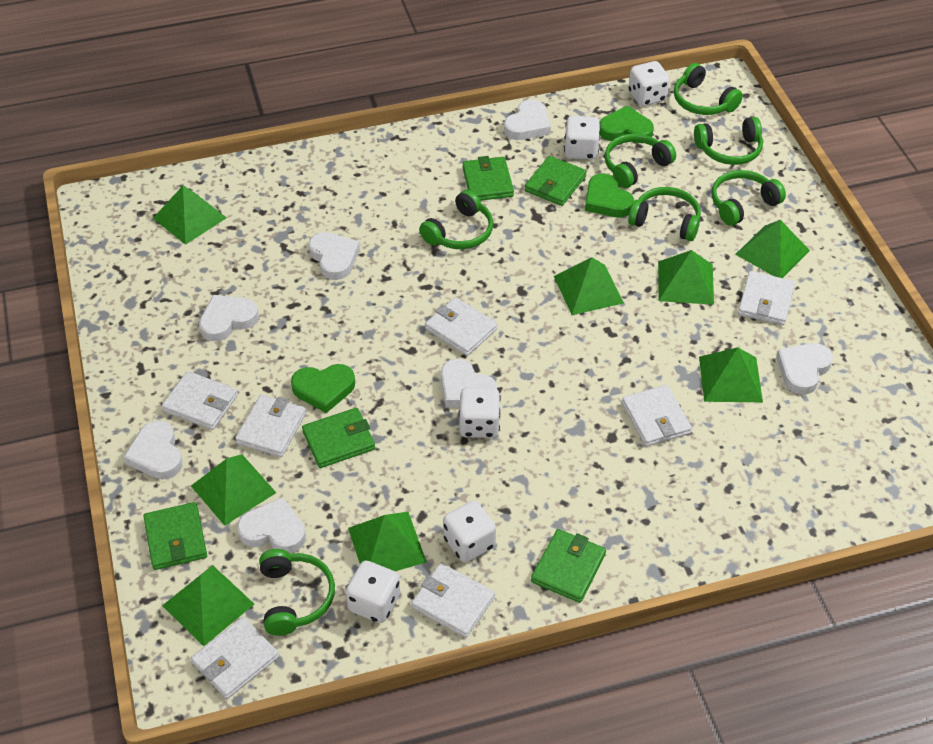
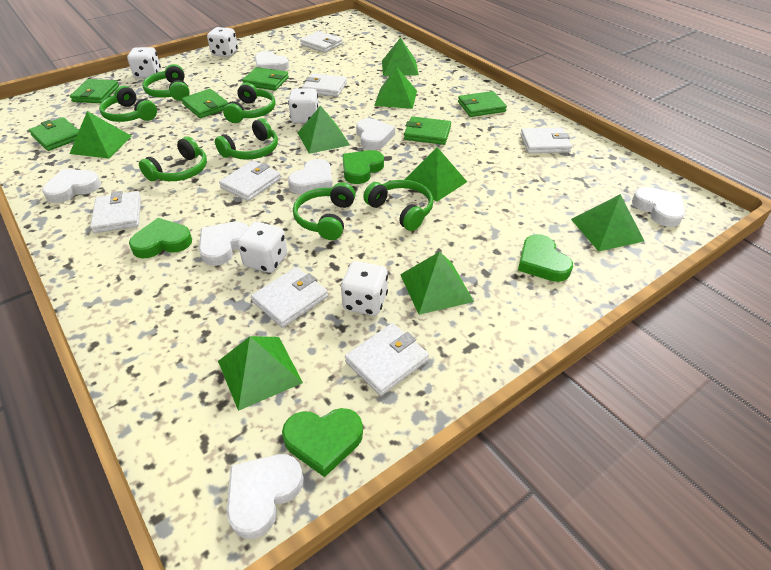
green heart: 3 -> 4
green wallet: 5 -> 6

